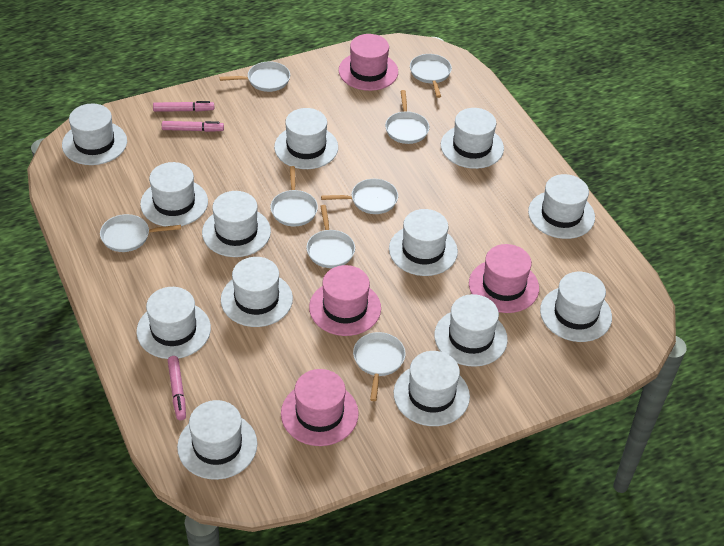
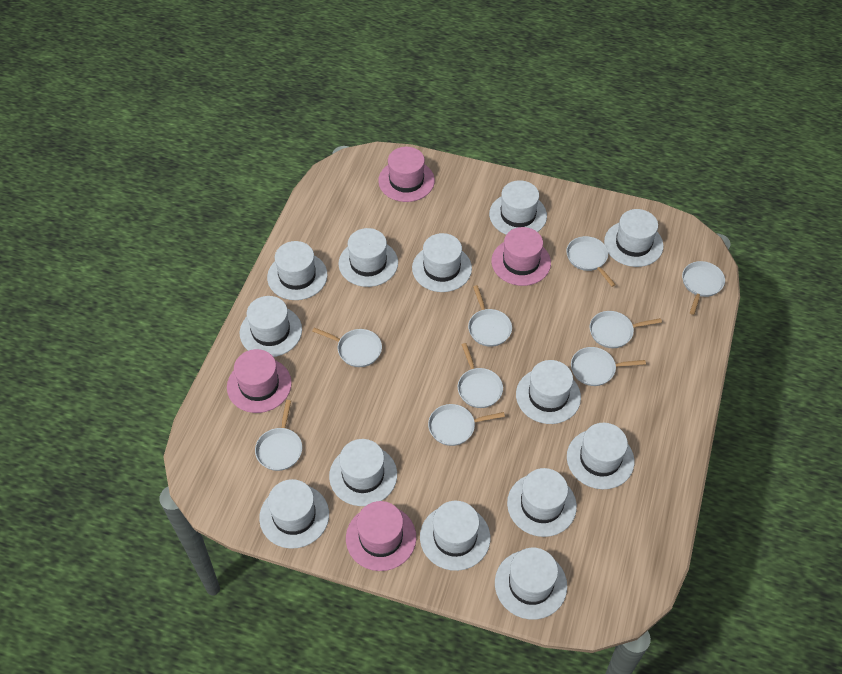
pink marker: 3 -> 0
white pan: 8 -> 9

